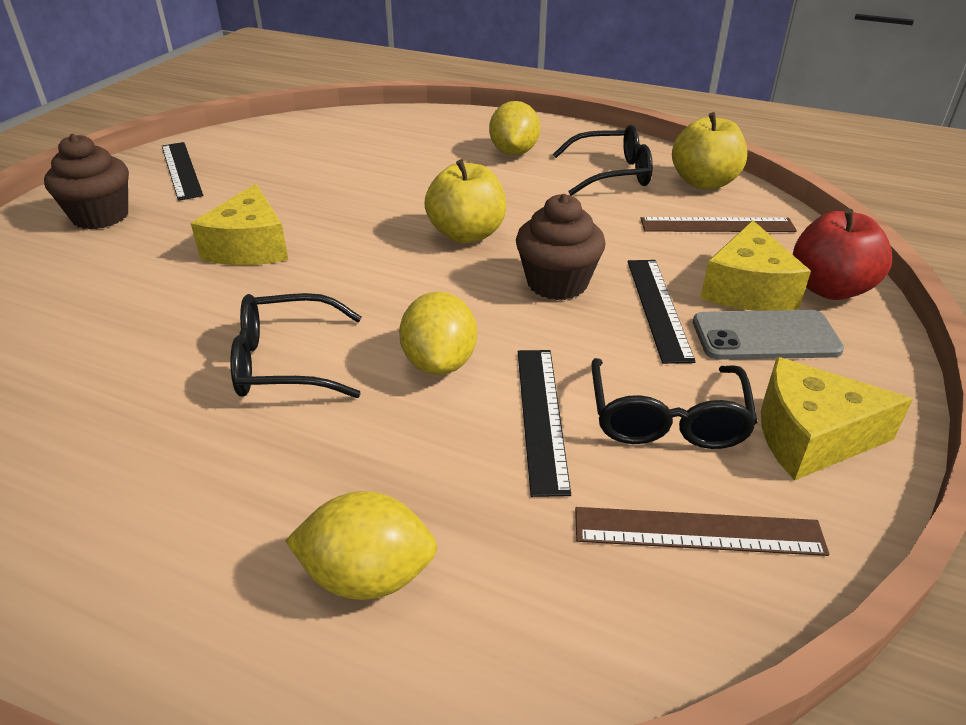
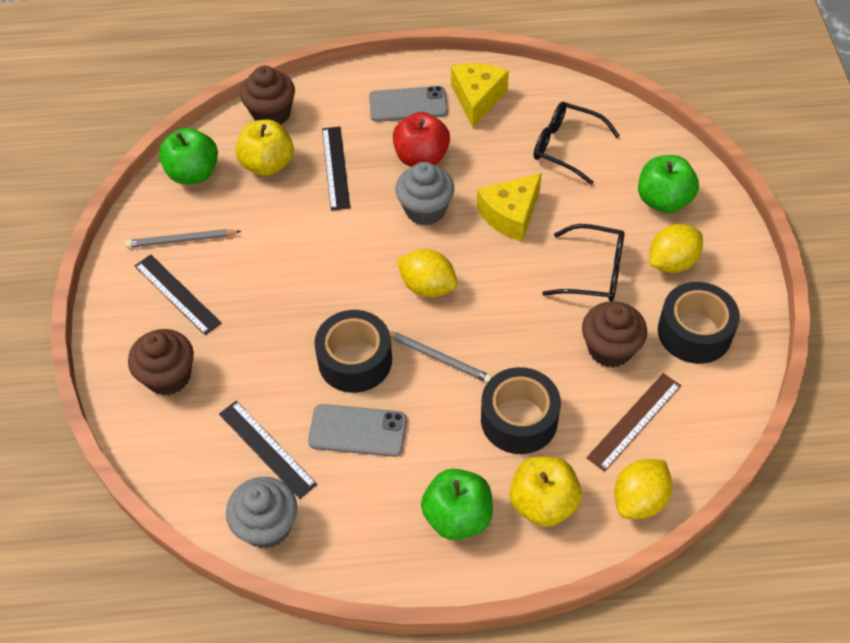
black glasses: 3 -> 2
black tape: 0 -> 3
brown cupcake: 2 -> 3
brown ruler: 2 -> 1
green apple: 0 -> 3
grey cupcake: 0 -> 2
grey pencil: 0 -> 2
grey phone: 1 -> 2
yellow cheese: 3 -> 2

